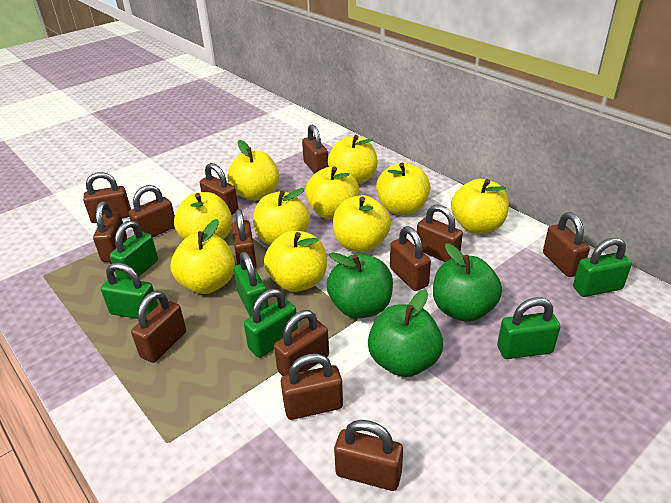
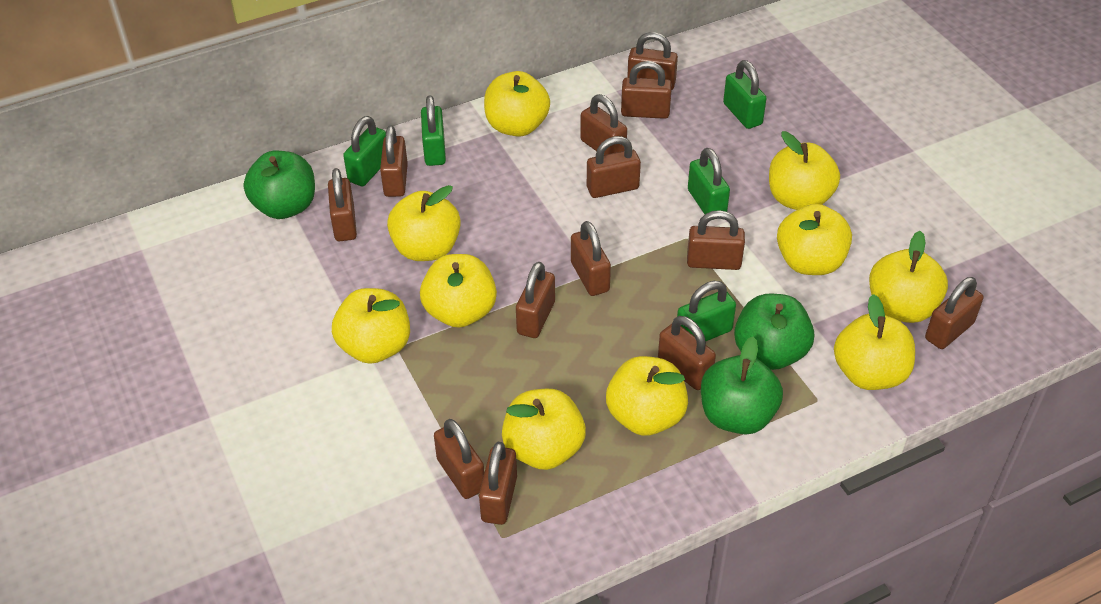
green padlock: 6 -> 5

